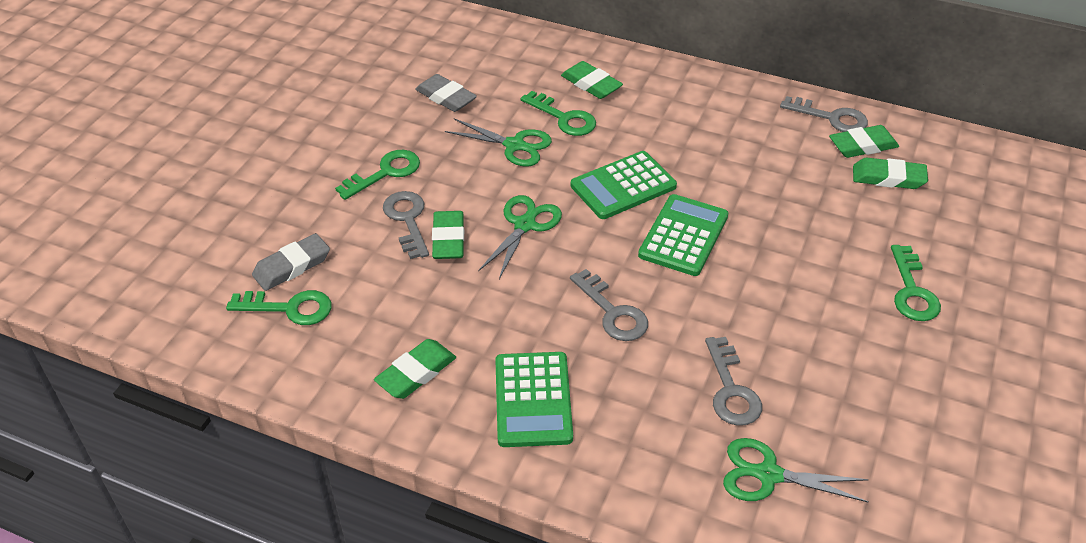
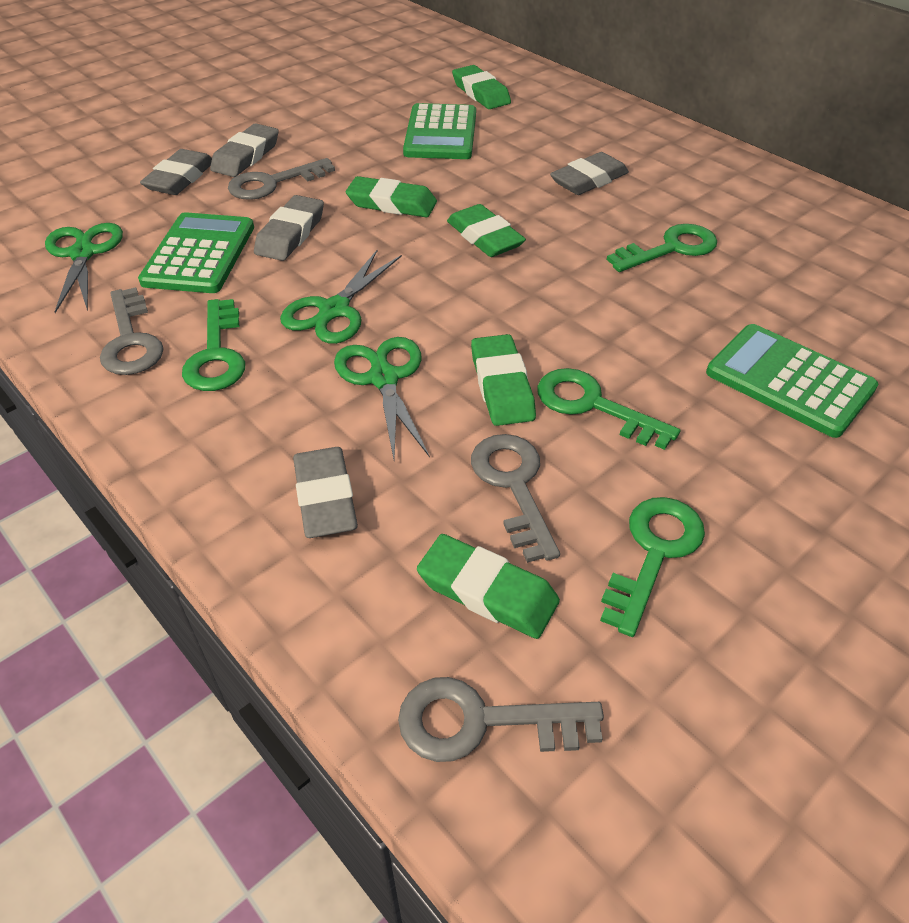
grey eraser: 2 -> 5

